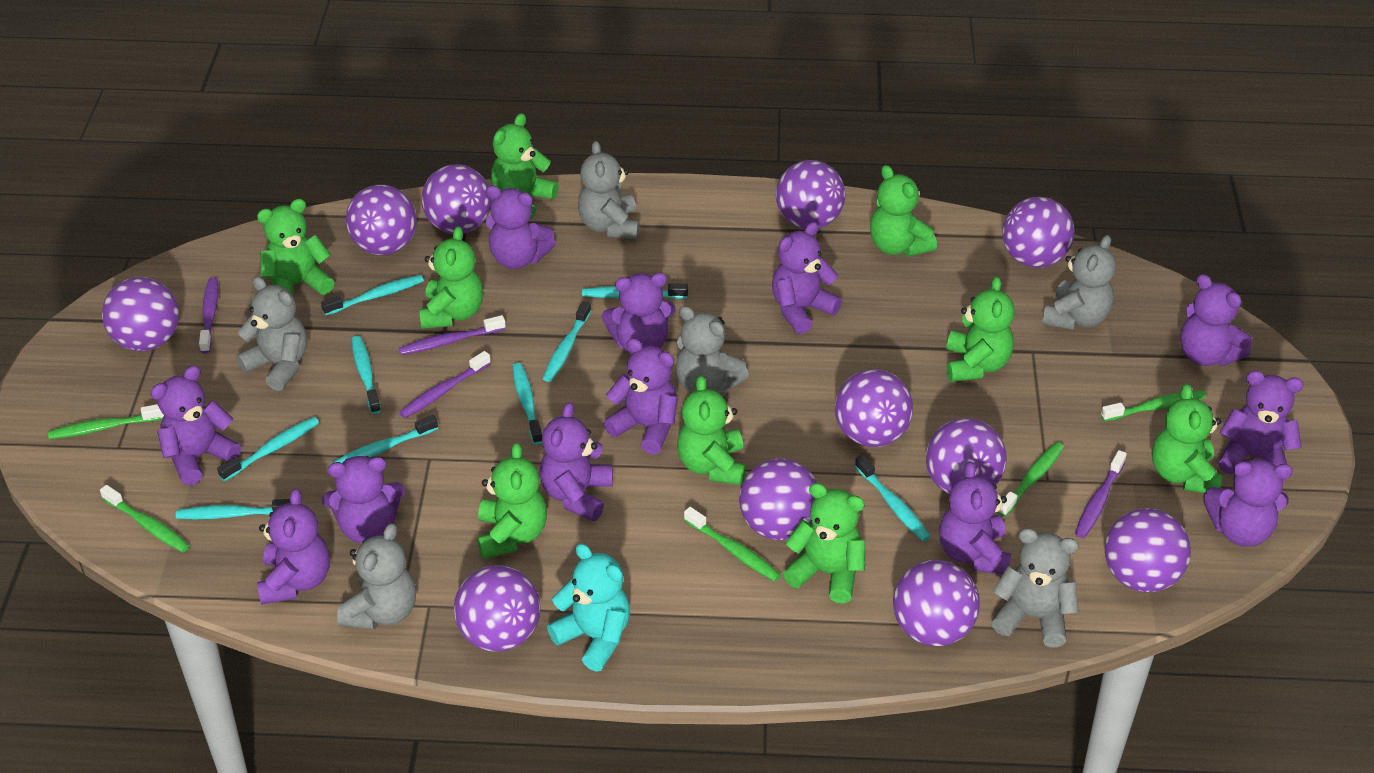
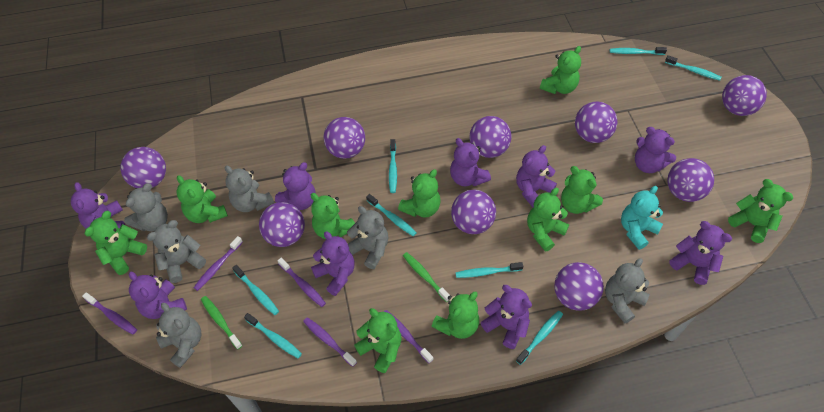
green teddy bear: 9 -> 10
green toothbrush: 5 -> 2
purple ball: 11 -> 9
purple teddy bear: 12 -> 9
purple toothbrush: 4 -> 5
turquoise toothbrush: 9 -> 8

